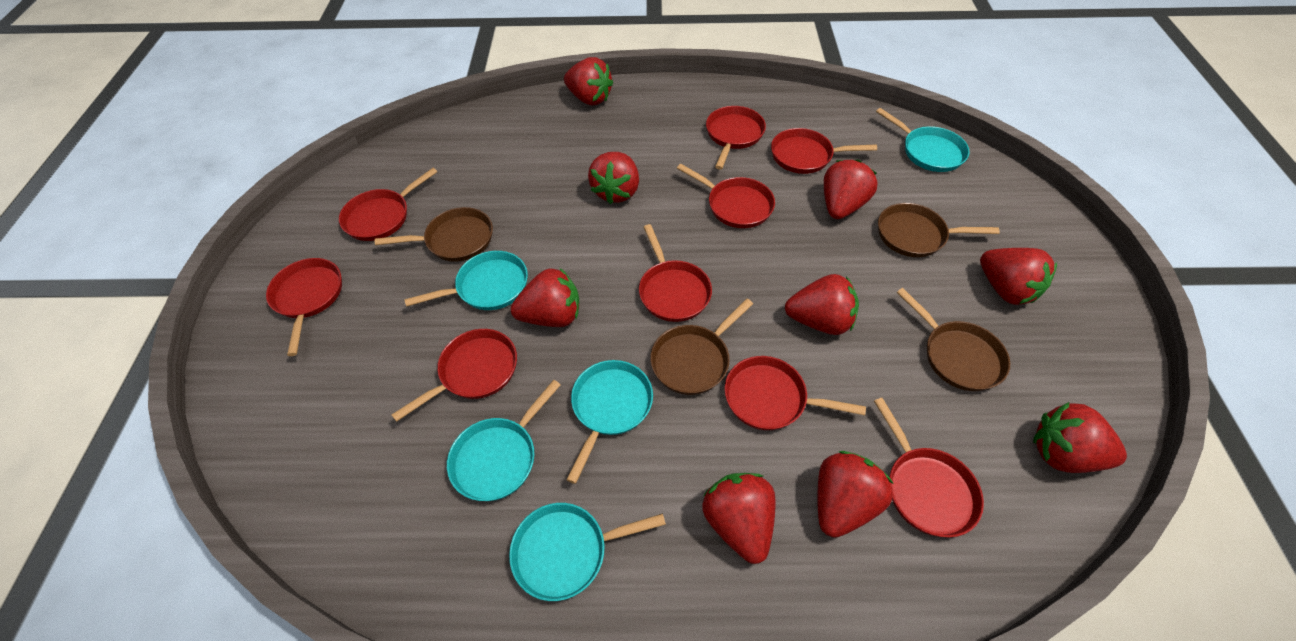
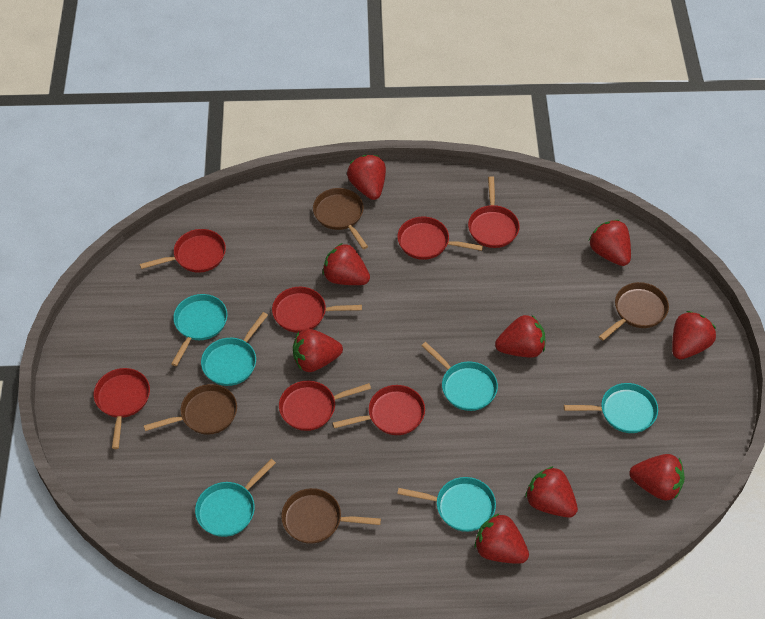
red pan: 9 -> 7
turquoise pan: 5 -> 6

